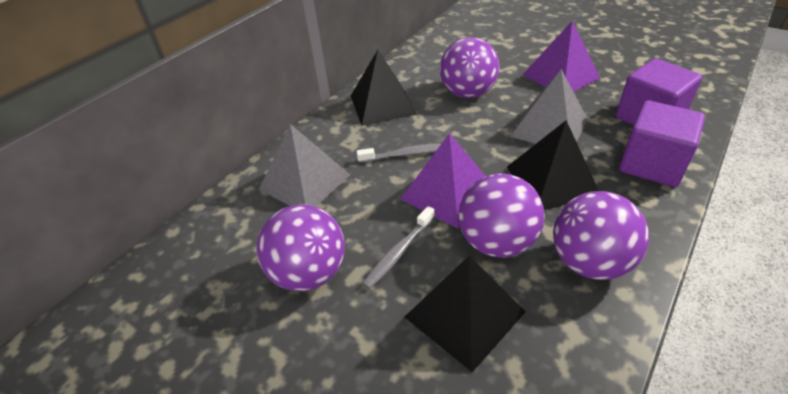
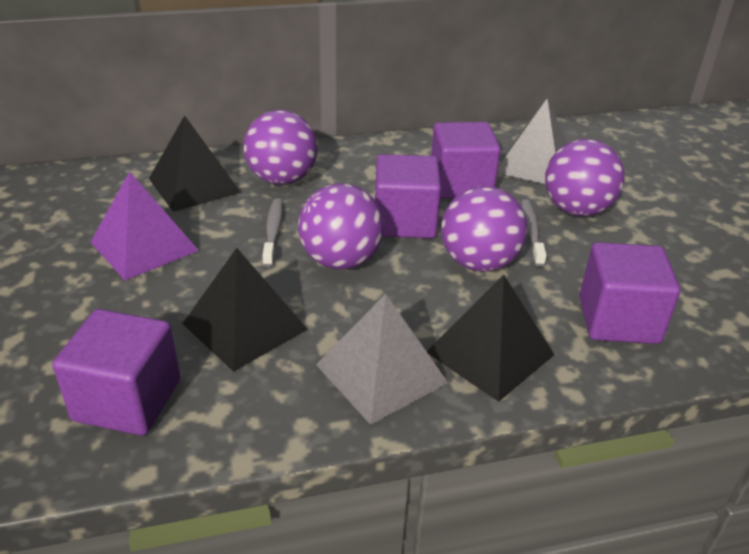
purple cube: 2 -> 4
purple pyramid: 2 -> 1

